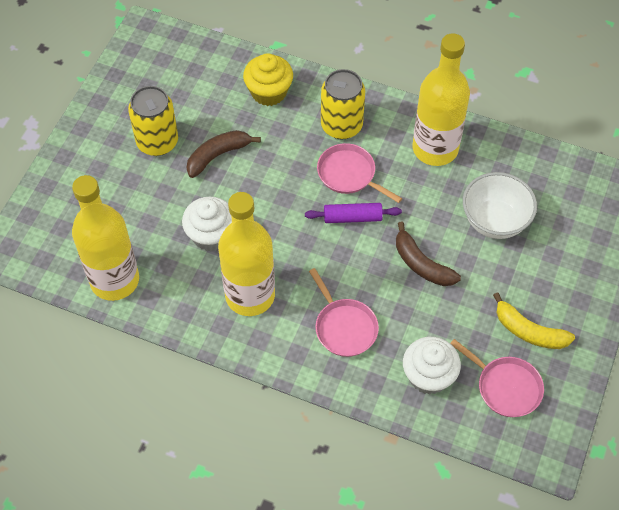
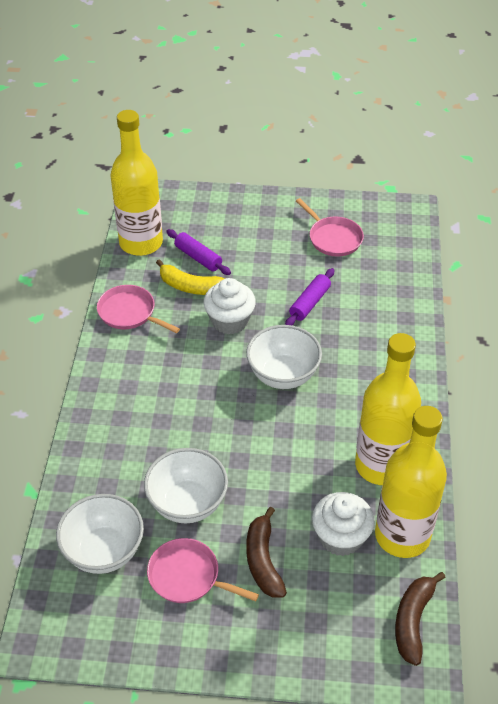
purple rolling pin: 1 -> 2
white bowl: 1 -> 3
yellow can: 2 -> 0
yellow cupcake: 1 -> 0

